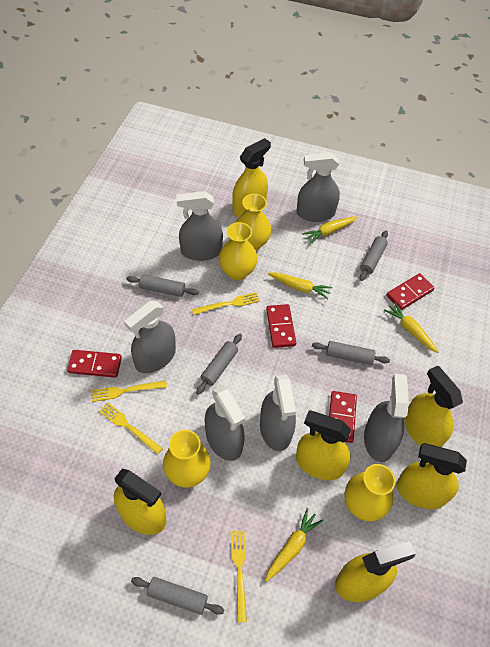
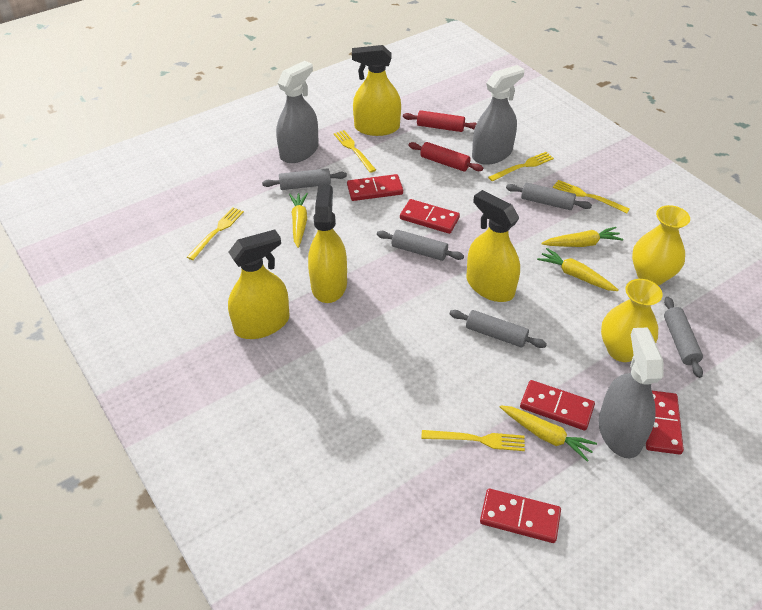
grey spray bottle: 6 -> 3
red domino: 4 -> 5
red rolling pin: 0 -> 2
yellow fork: 4 -> 5
yellow spray bottle: 6 -> 4
yellow vase: 4 -> 2

